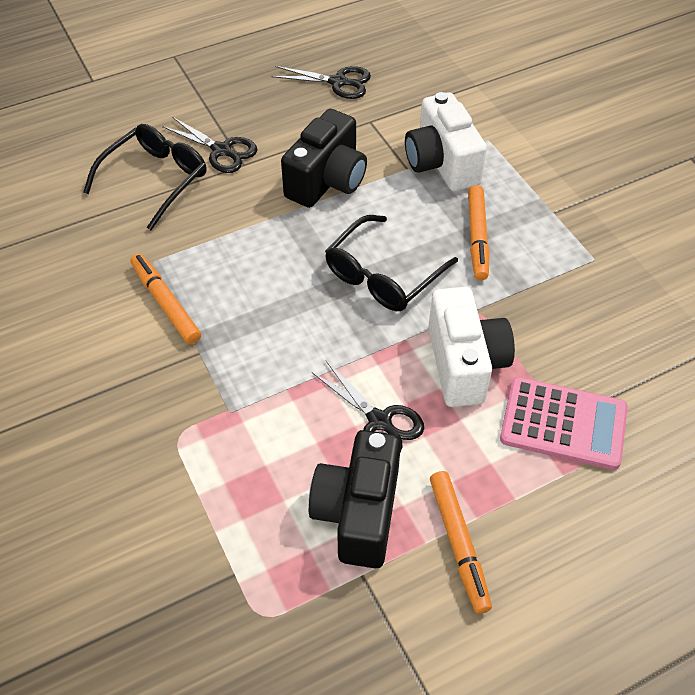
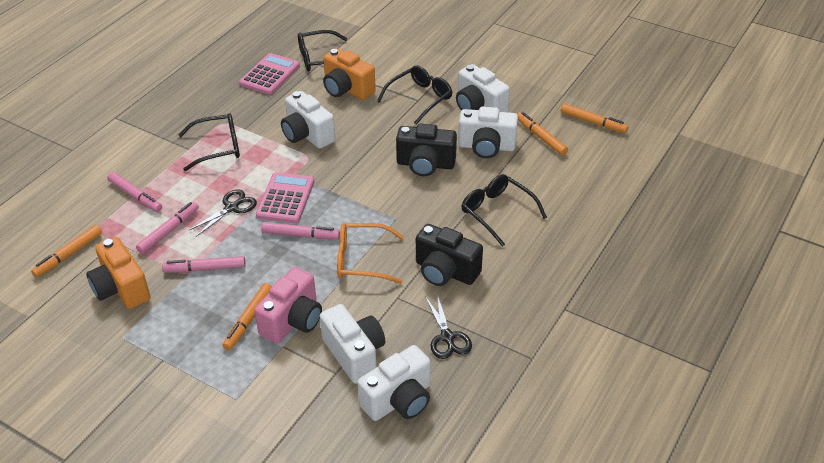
black glasses: 2 -> 4
black scissors: 3 -> 2
orange camera: 0 -> 2
orange glasses: 0 -> 1
orange marker: 3 -> 4
pink calculator: 1 -> 2
pink camera: 0 -> 1
pink marker: 0 -> 4
white camera: 2 -> 5

